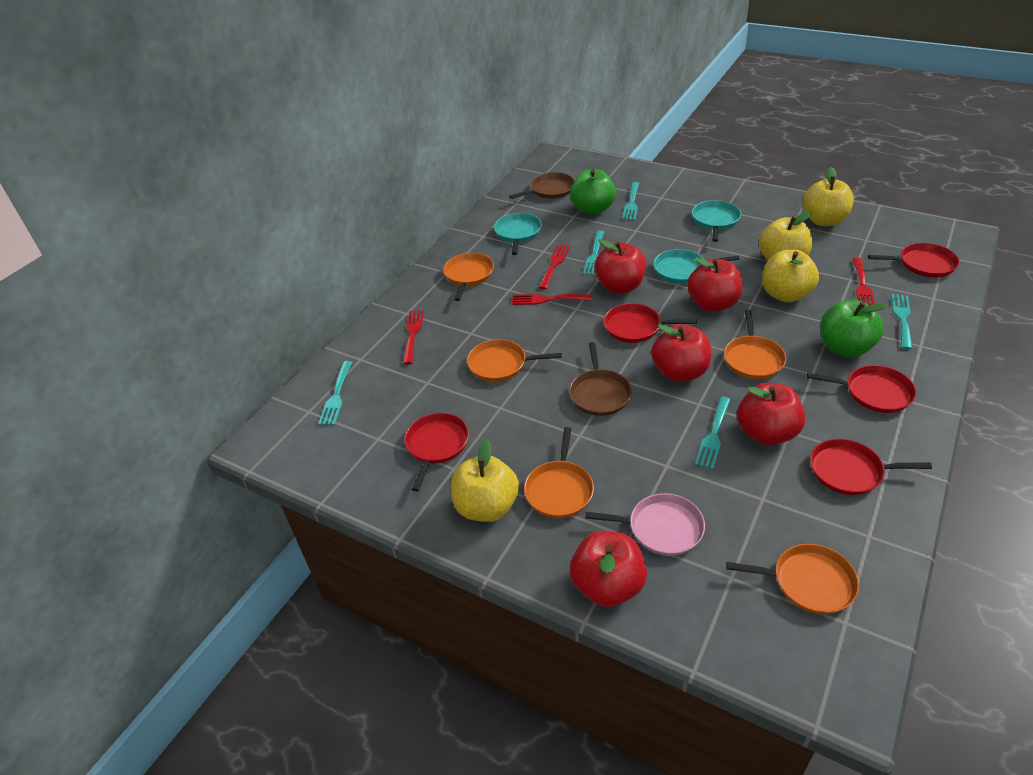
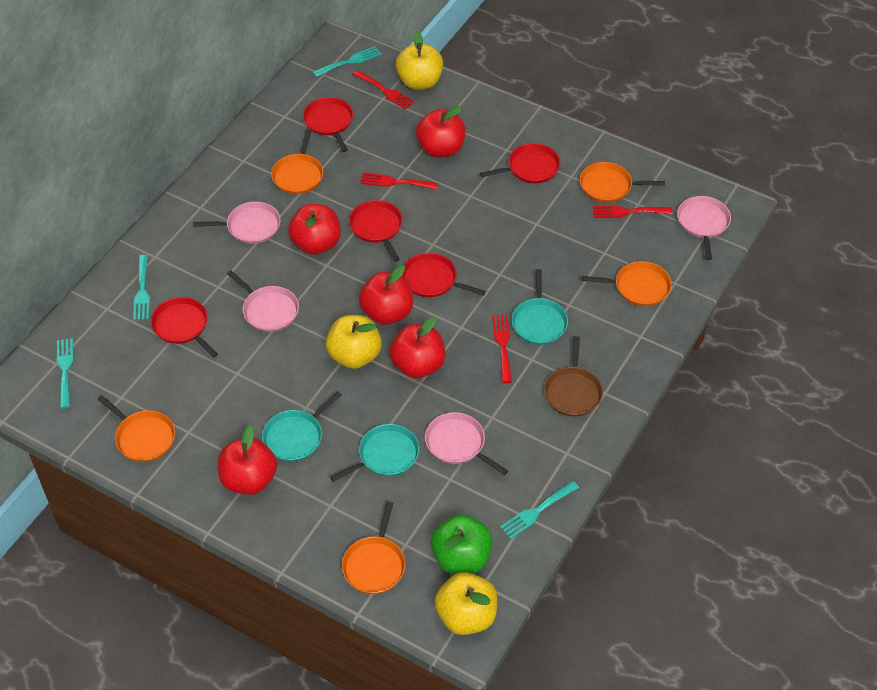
brown pan: 2 -> 1
green apple: 2 -> 1
pink pan: 1 -> 4
turquoise fork: 5 -> 4
yellow apple: 4 -> 3

